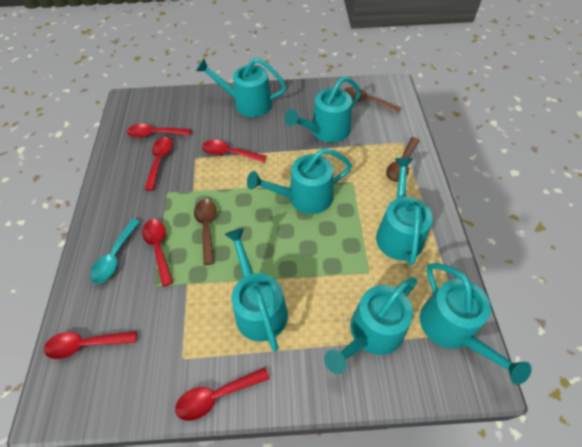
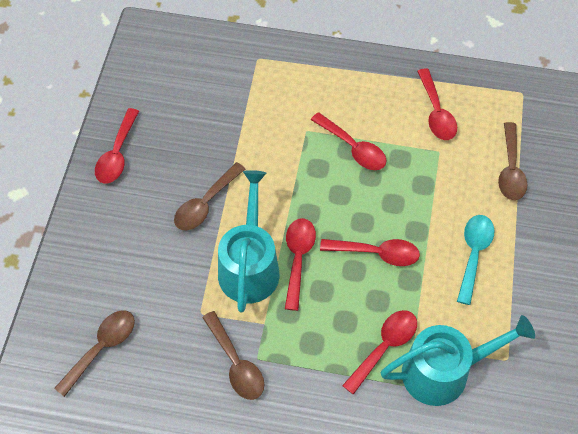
brown spoon: 3 -> 4
turquoise watering can: 7 -> 2

